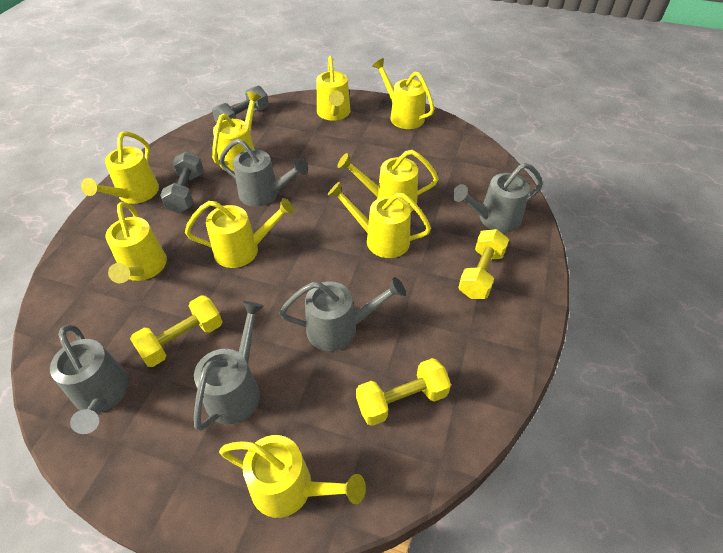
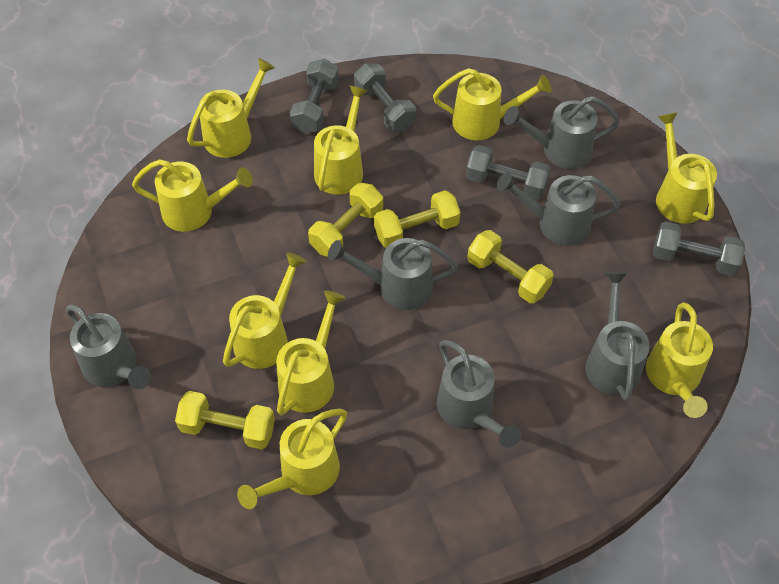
grey dumbbell: 2 -> 4
grey watering can: 5 -> 6
yellow dumbbell: 3 -> 4

